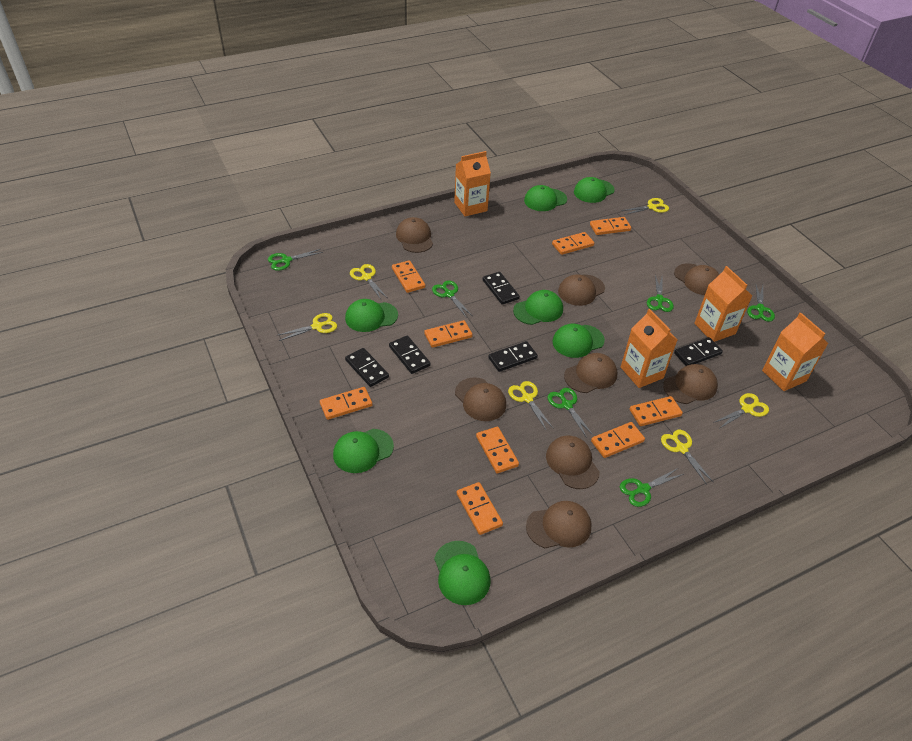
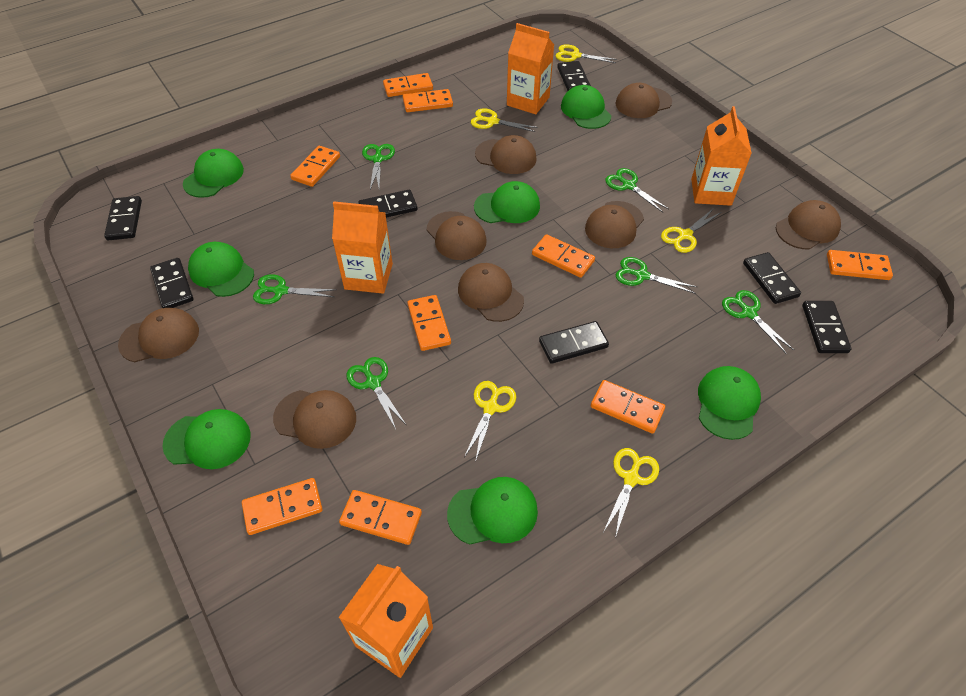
black domino: 5 -> 7
yellow scissors: 6 -> 5

